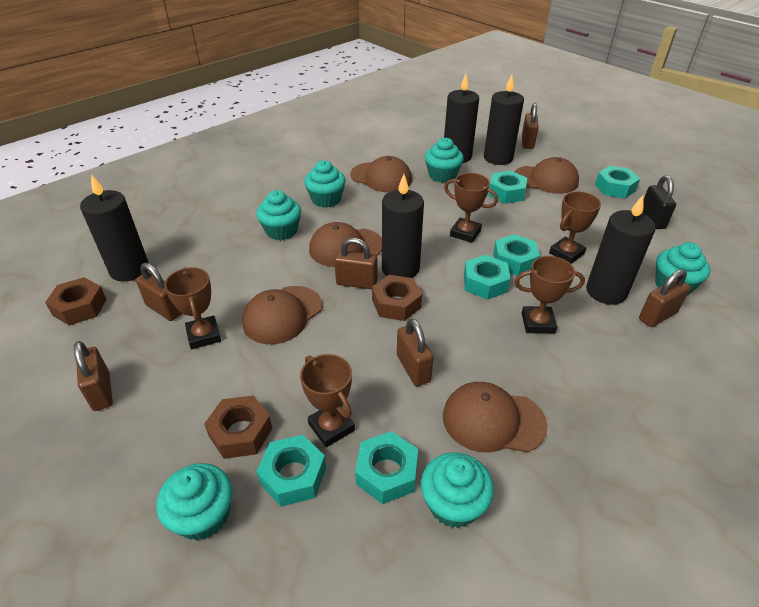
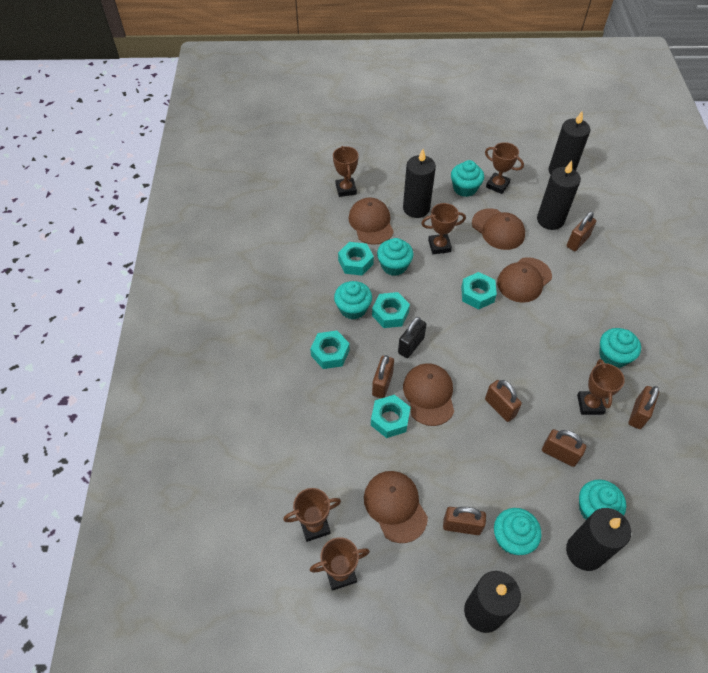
brown nut: 3 -> 0
brown trophy: 5 -> 6
turquoise nut: 6 -> 5

